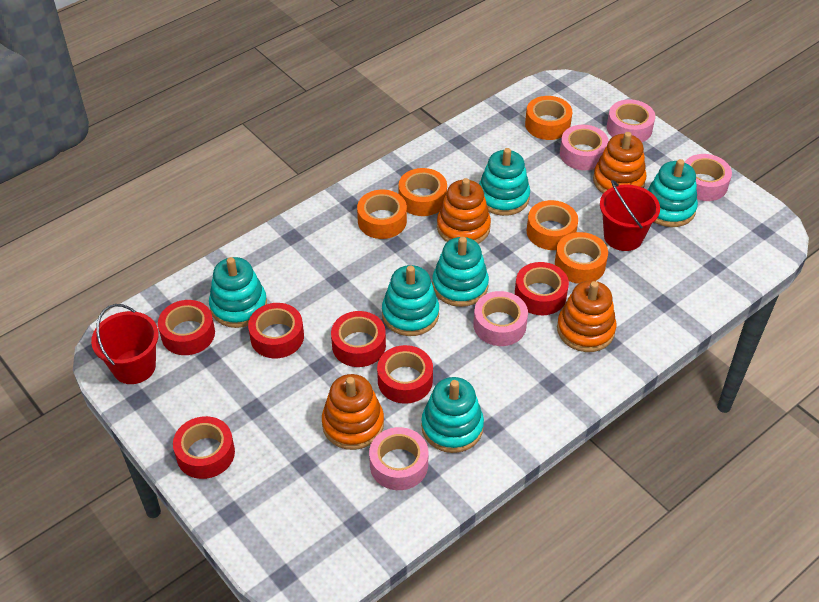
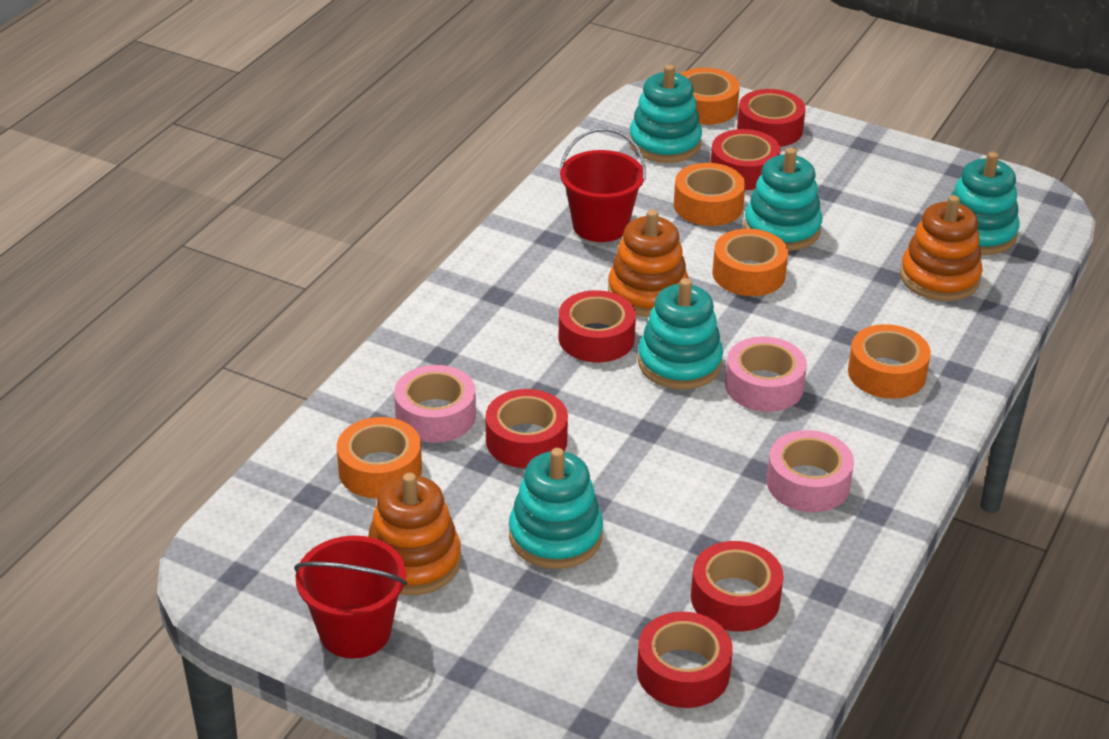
orange stacking toy: 4 -> 3
pink tape: 5 -> 3
turquoise stacking toy: 6 -> 5

